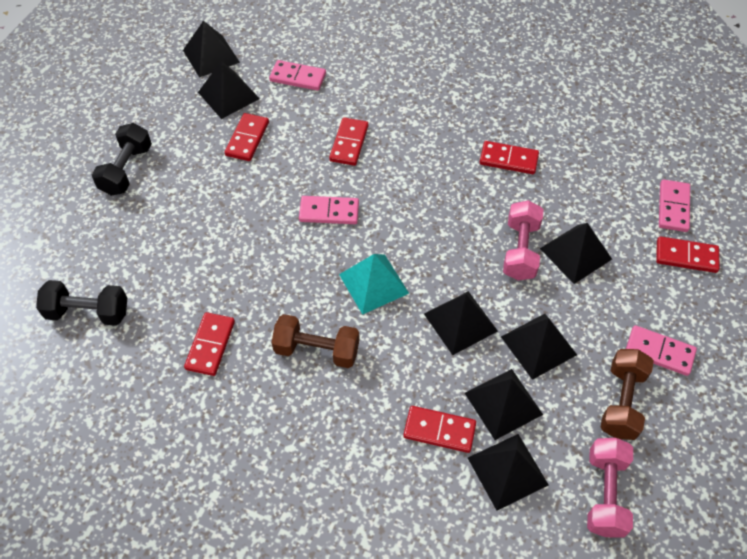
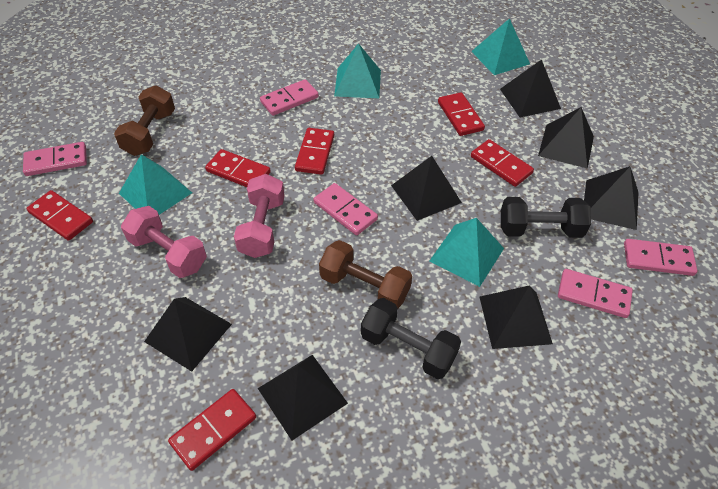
pink domino: 4 -> 5
turquoise pyramid: 1 -> 4

